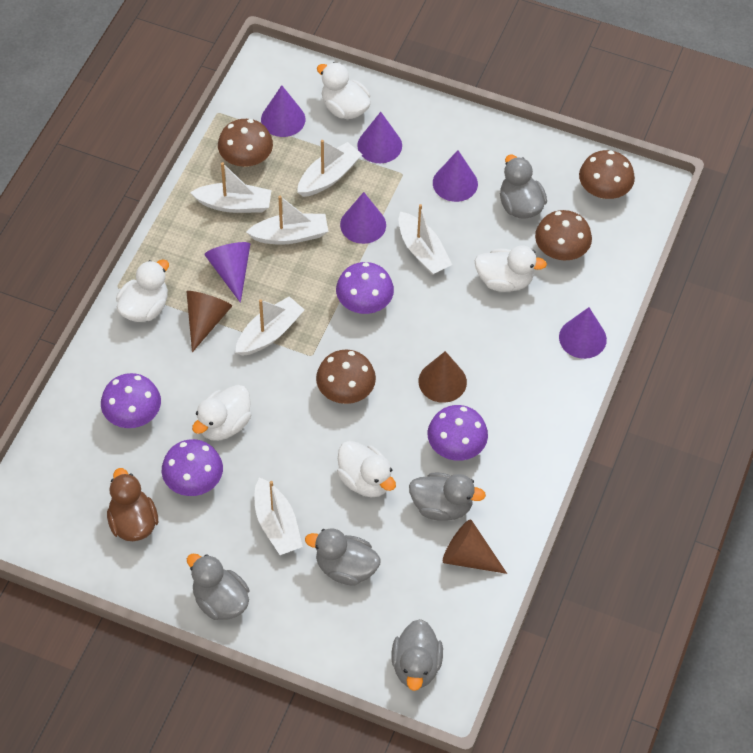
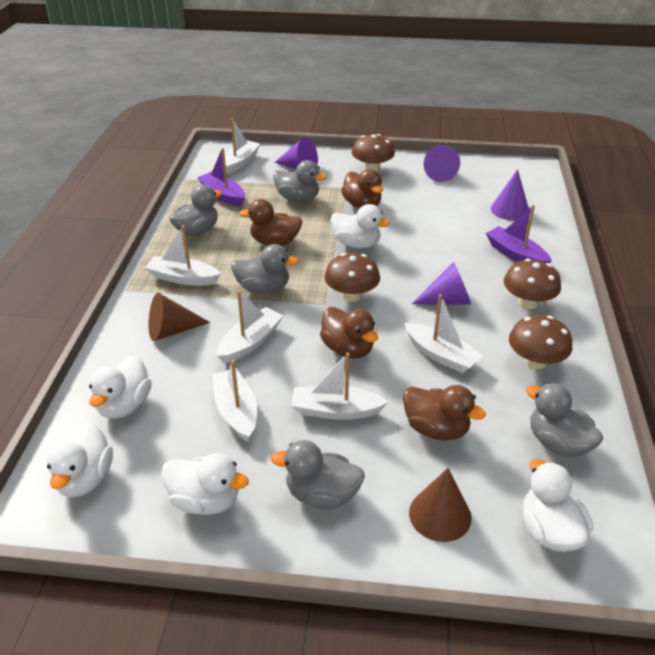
brown cone: 3 -> 2
brown duck: 1 -> 4
purple boat: 0 -> 2
purple cone: 6 -> 4
purple mushroom: 4 -> 0

